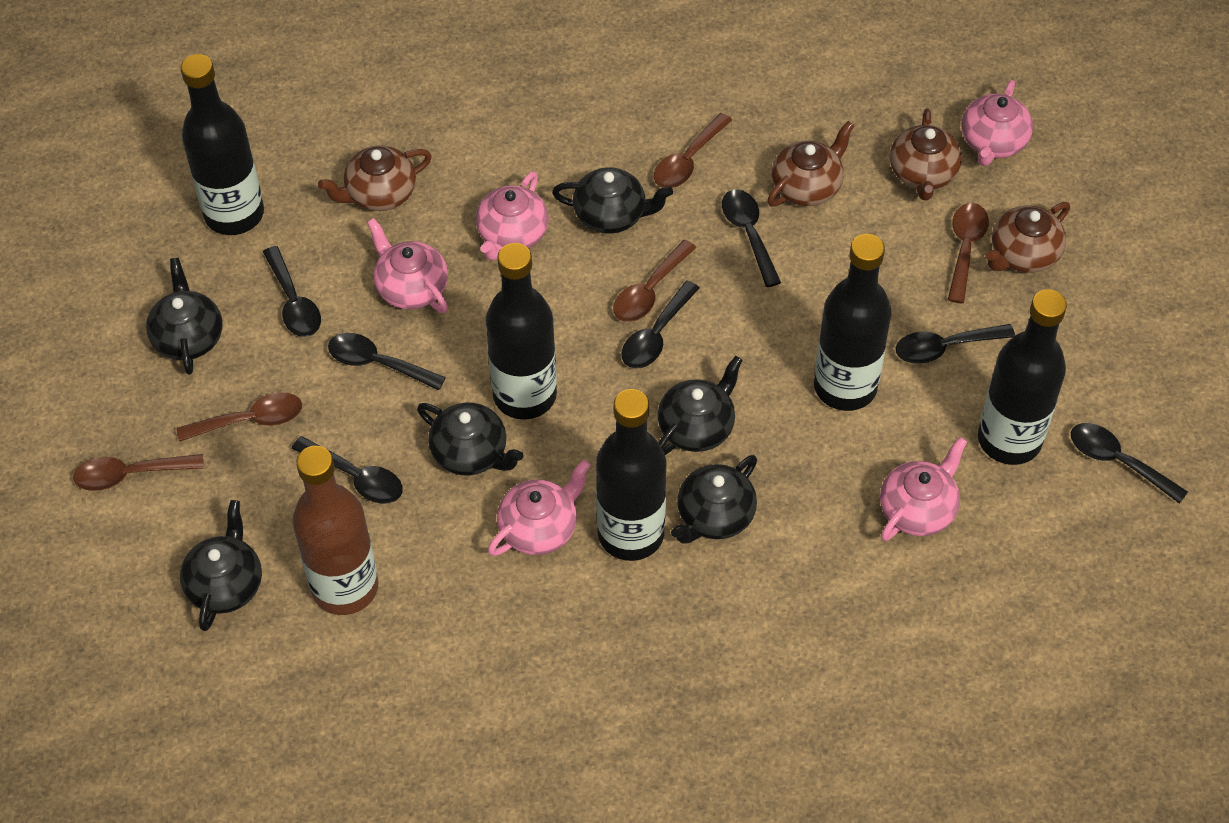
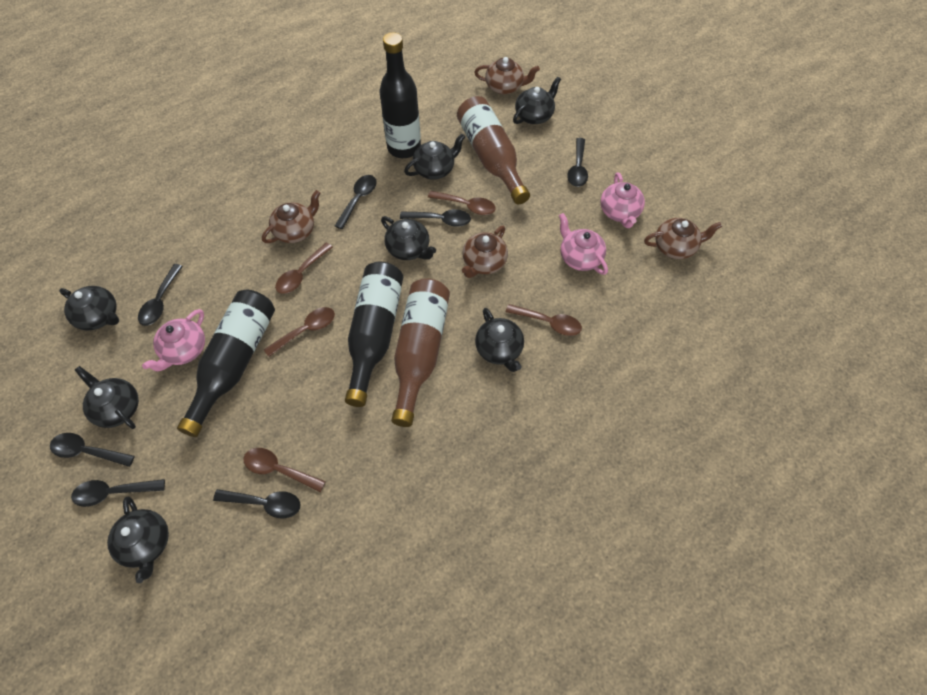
black bottle: 5 -> 3
black teapot: 6 -> 7
brown bottle: 1 -> 2
pink teapot: 5 -> 3

